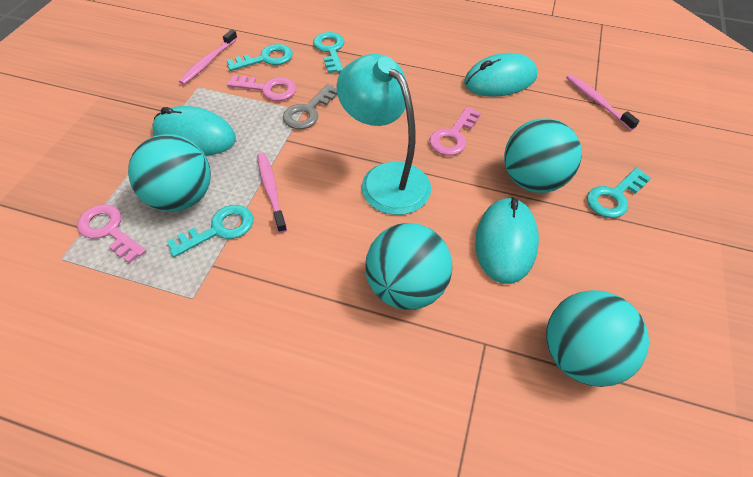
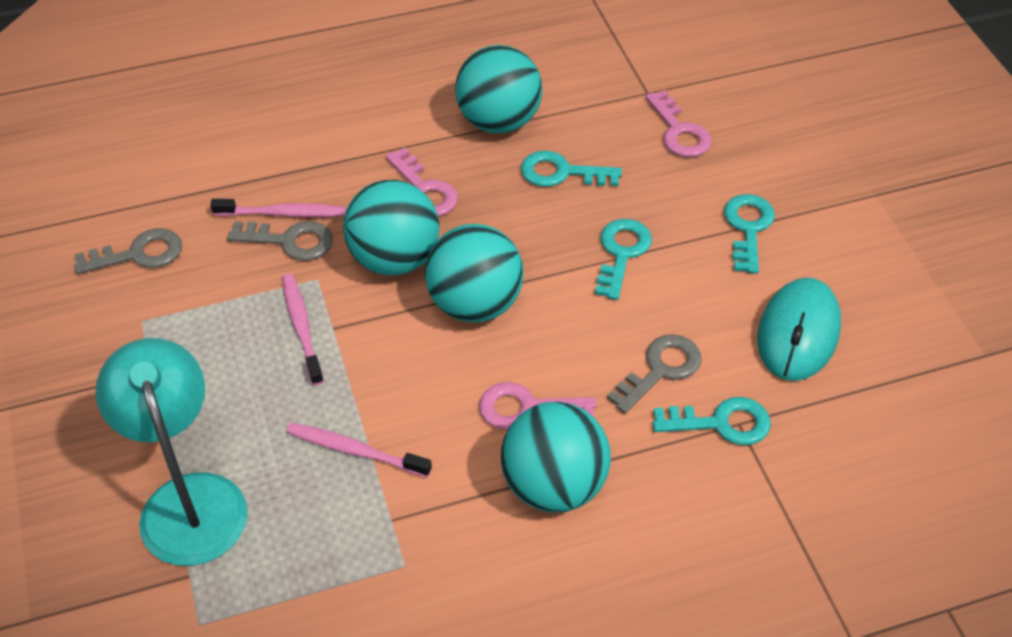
grey key: 1 -> 3
turquoise mouse: 3 -> 1

